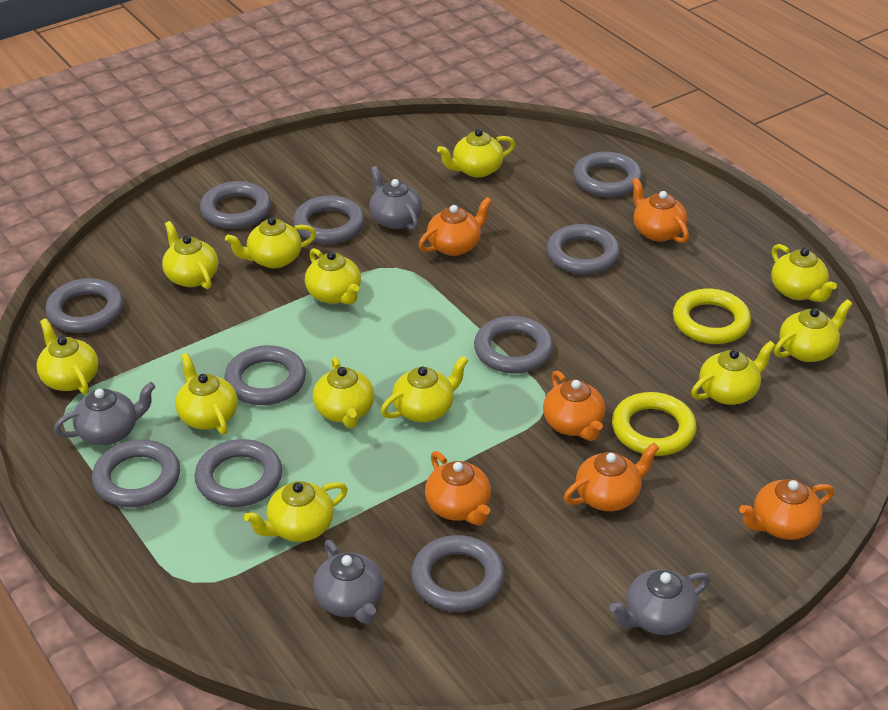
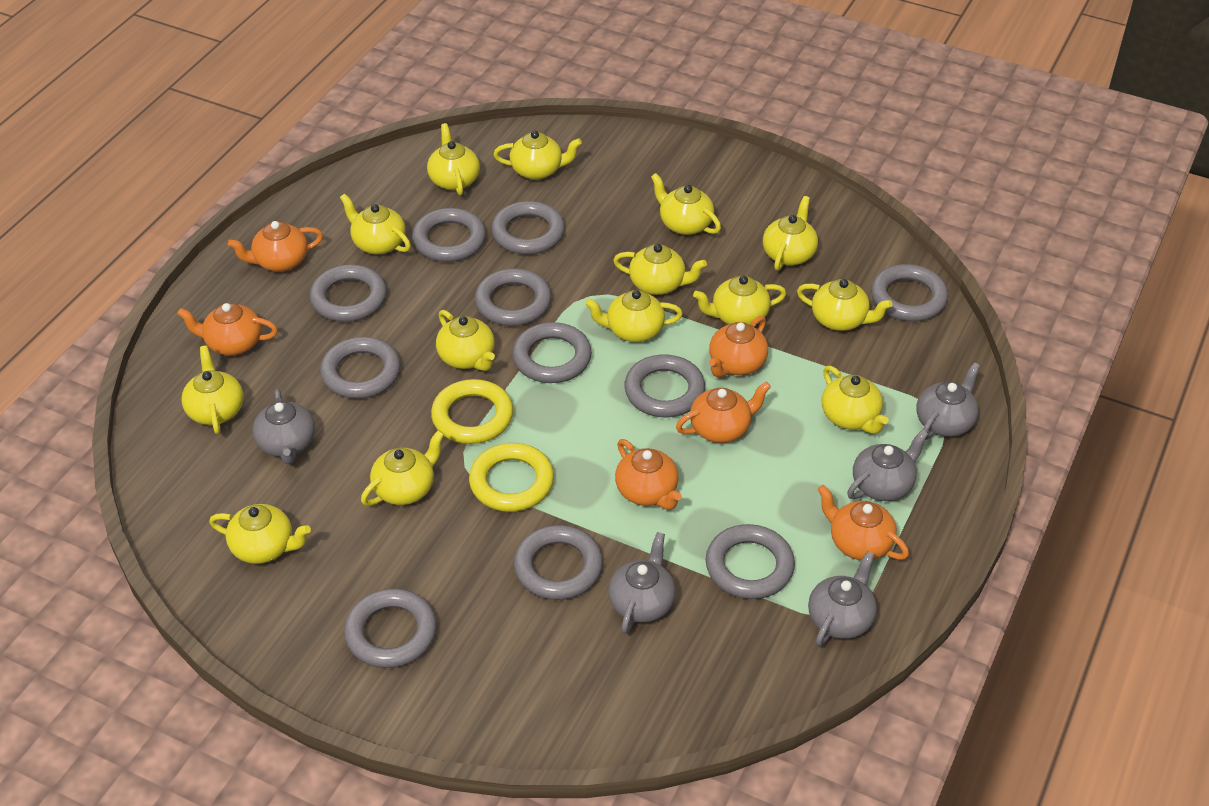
grey ring: 10 -> 11
grey teapot: 4 -> 5
yellow teapot: 12 -> 14

